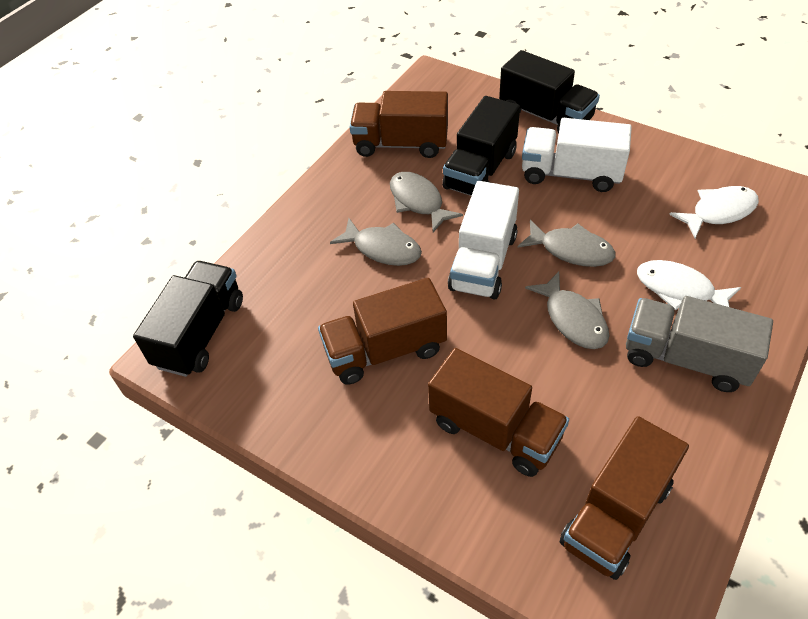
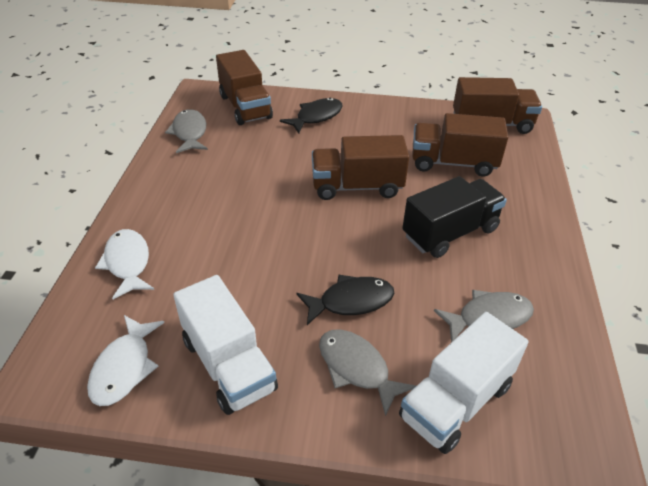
black fish: 0 -> 2
black truck: 3 -> 1
grey fish: 4 -> 3
grey truck: 1 -> 0

